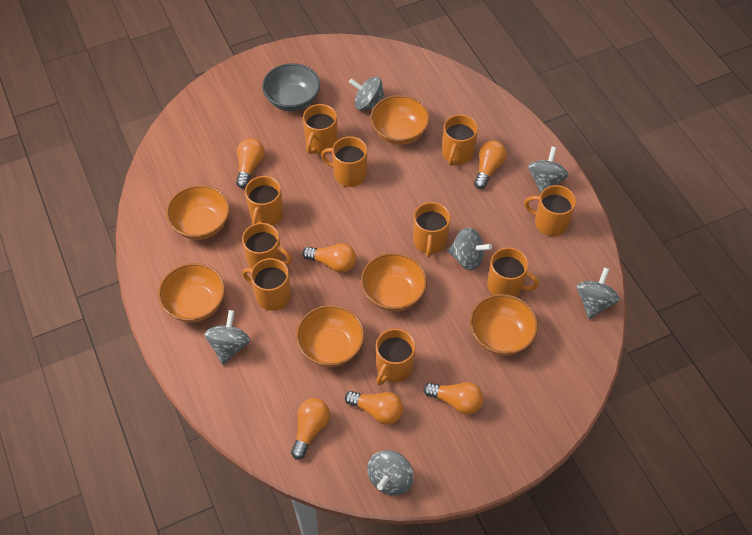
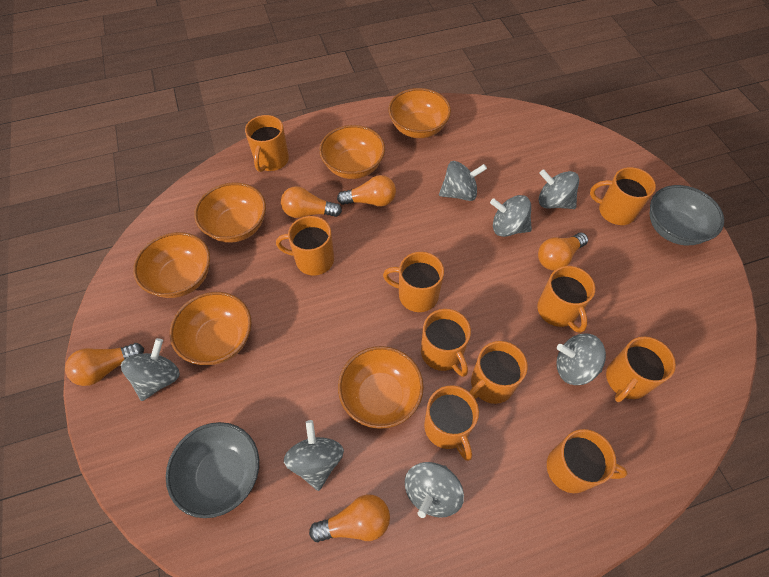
grey bowl: 1 -> 2
grey spinning top: 6 -> 7
orange light bulb: 6 -> 5

